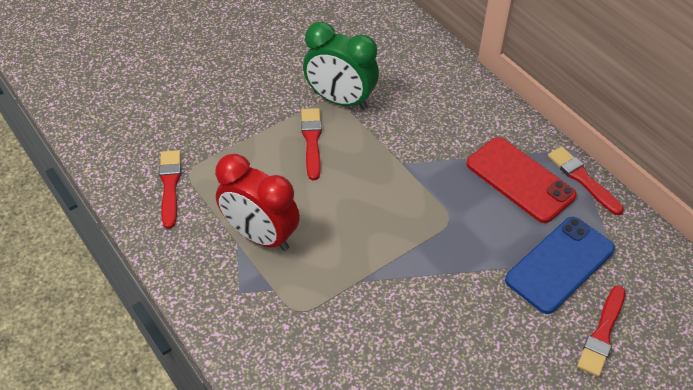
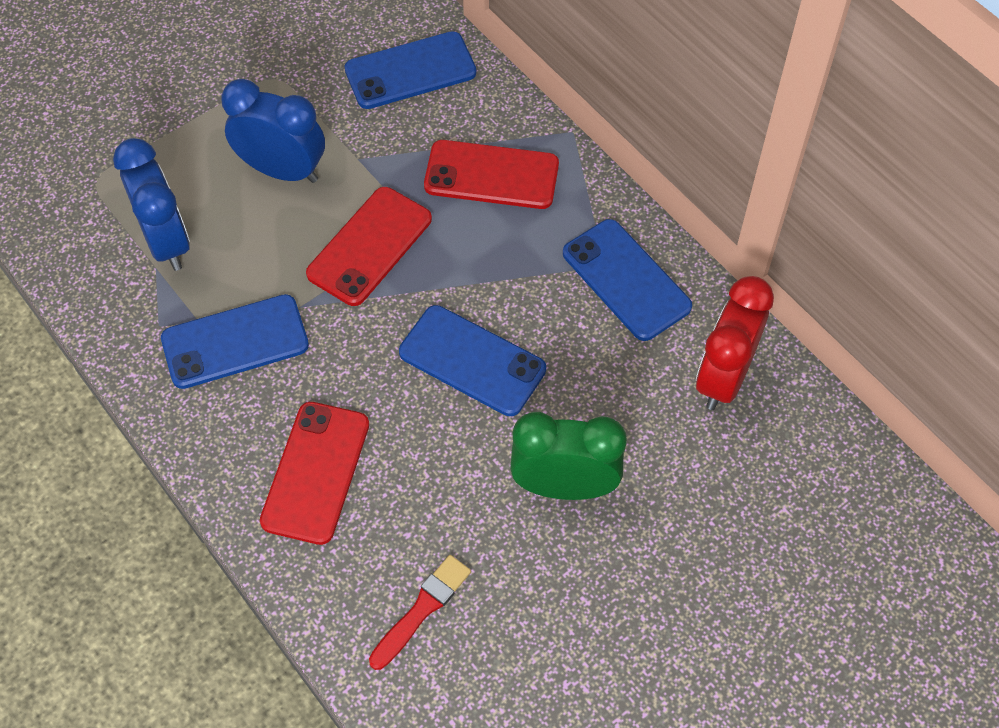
blue clock: 0 -> 2
blue phone: 1 -> 4
red brush: 4 -> 1
red phone: 1 -> 3

